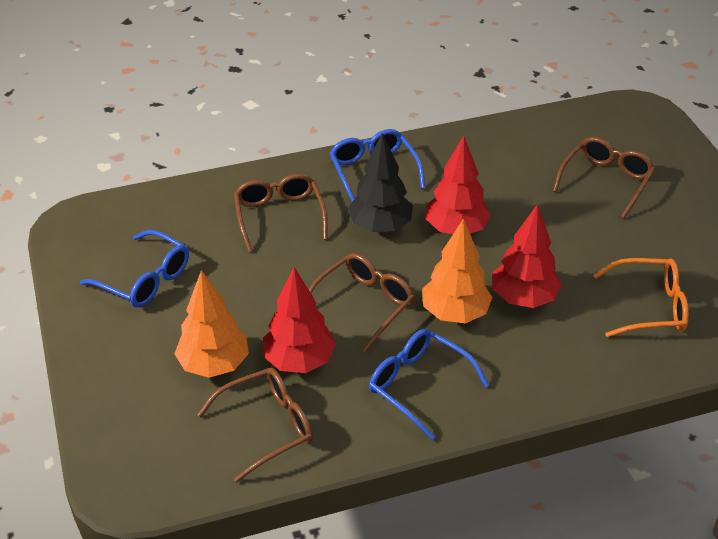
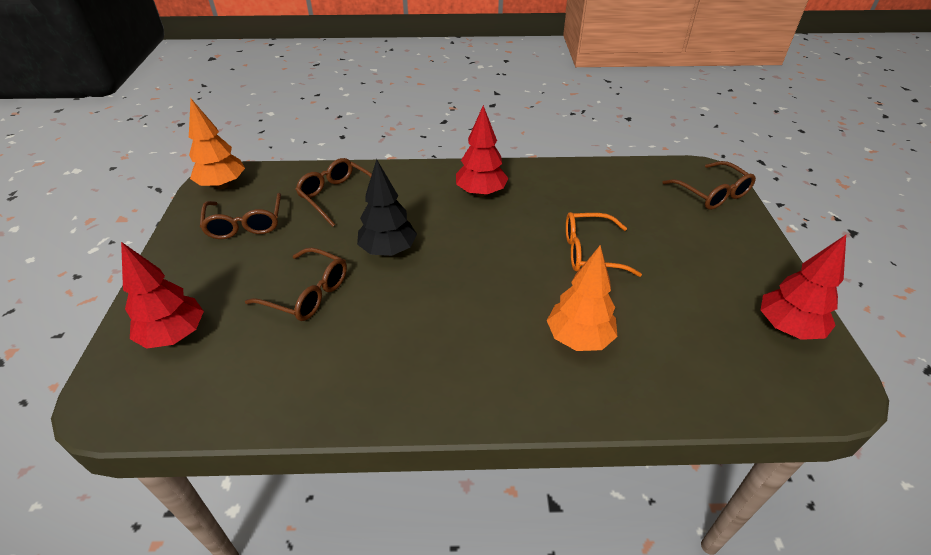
blue glasses: 3 -> 0

